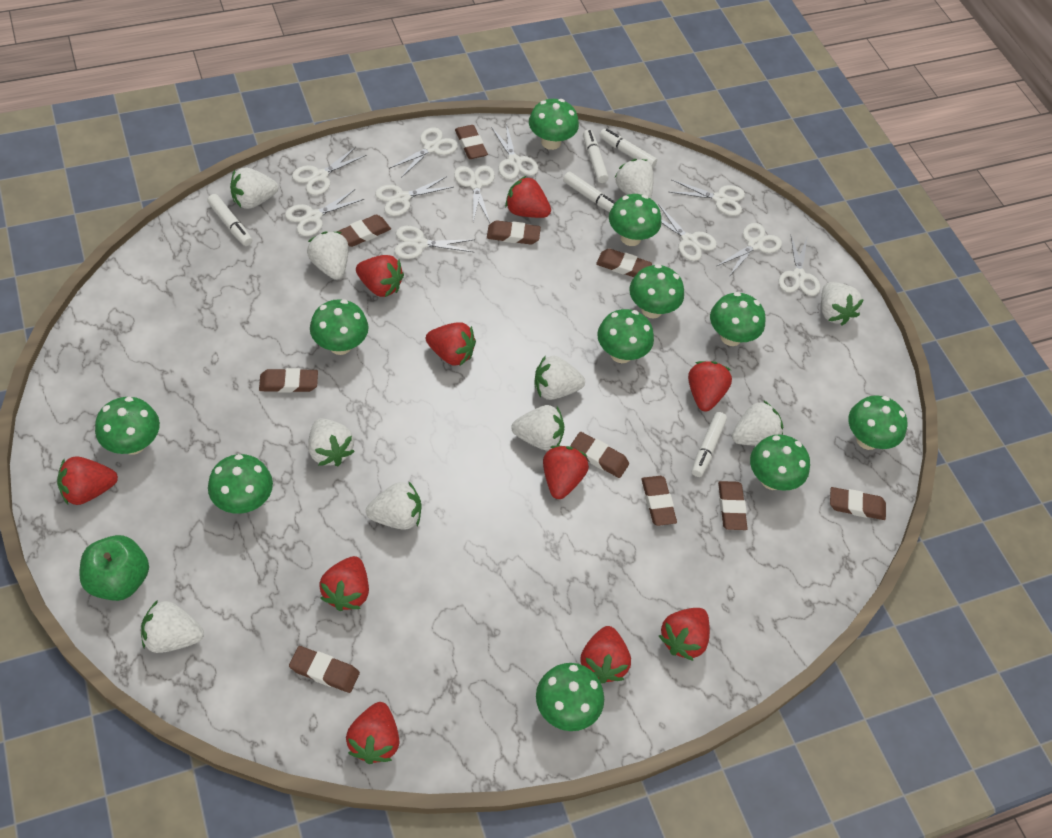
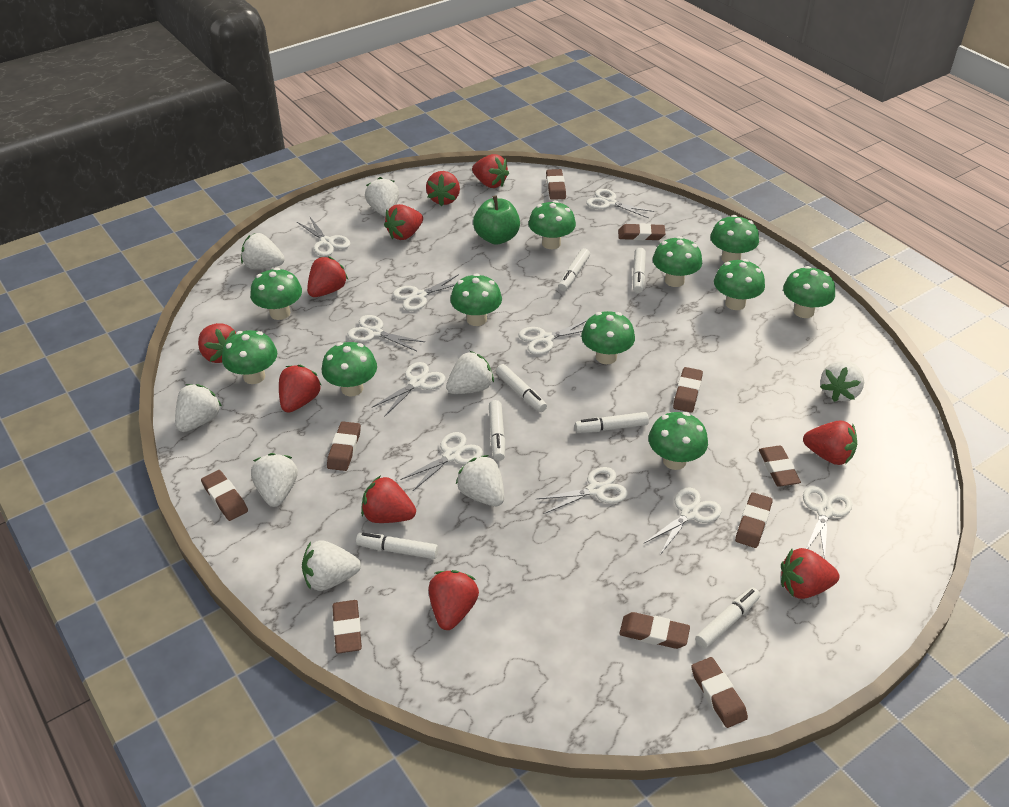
white marker: 5 -> 7
white scissors: 11 -> 10
white strawberry: 10 -> 8

